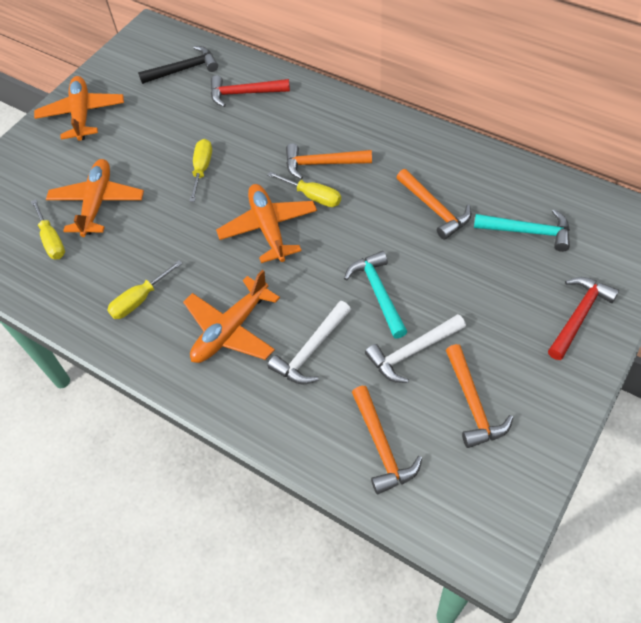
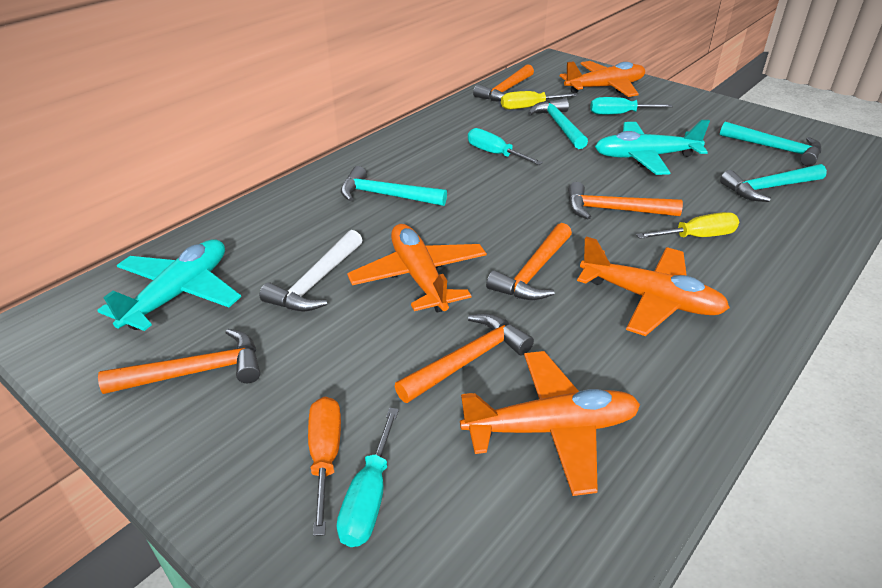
black hammer: 1 -> 0
orange hammer: 4 -> 5
orange screwdriver: 0 -> 1
red hammer: 2 -> 0
turquoise hammer: 2 -> 4
turquoise plane: 0 -> 2
turquoise screwdriver: 0 -> 3
white hammer: 2 -> 1
yellow screwdriver: 4 -> 2

